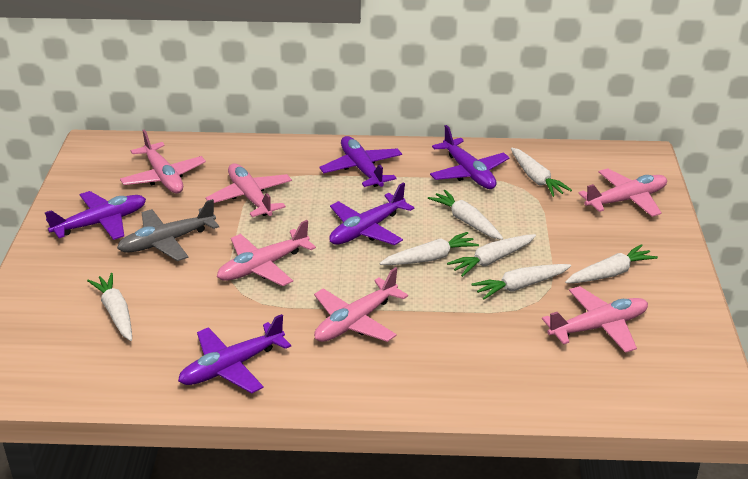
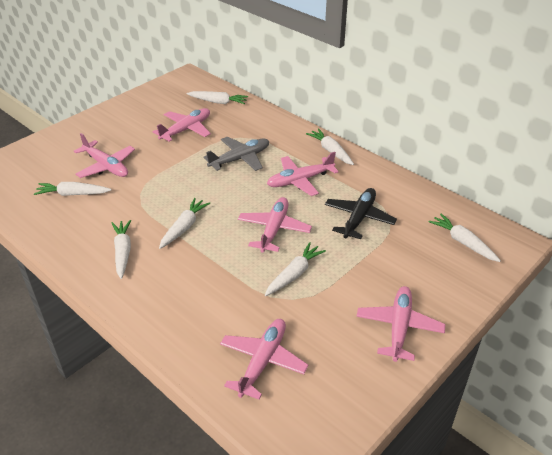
black plane: 0 -> 1
purple plane: 5 -> 0

